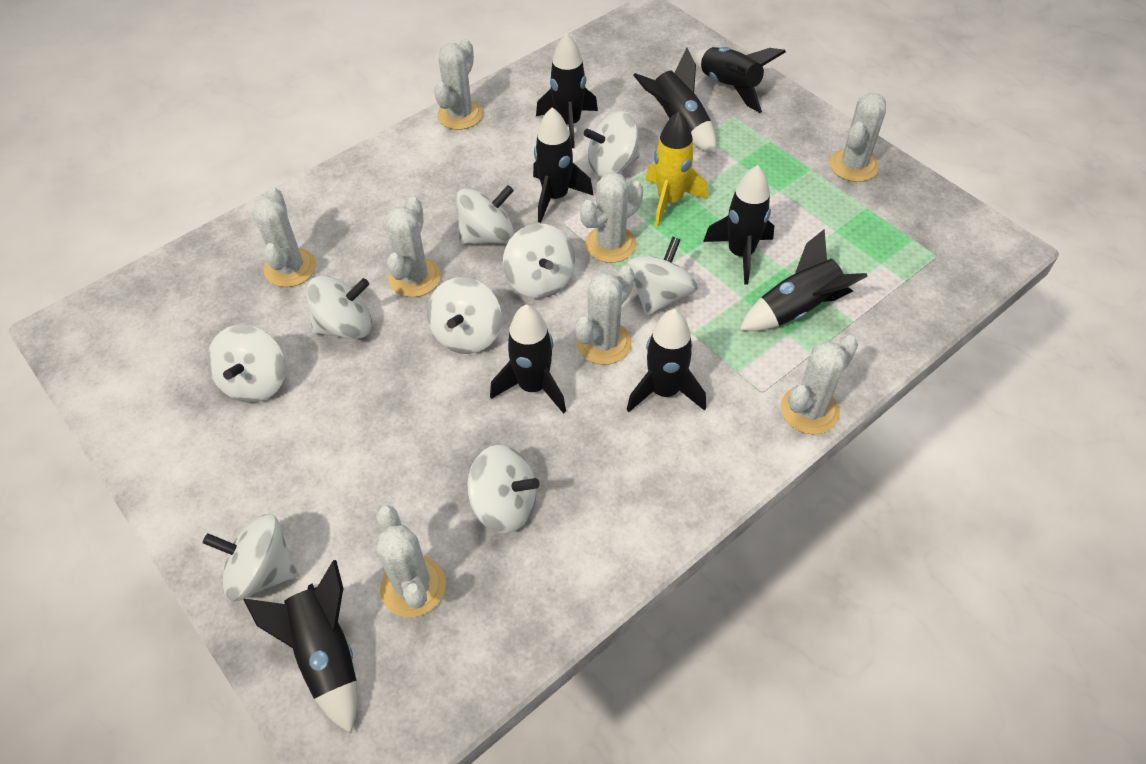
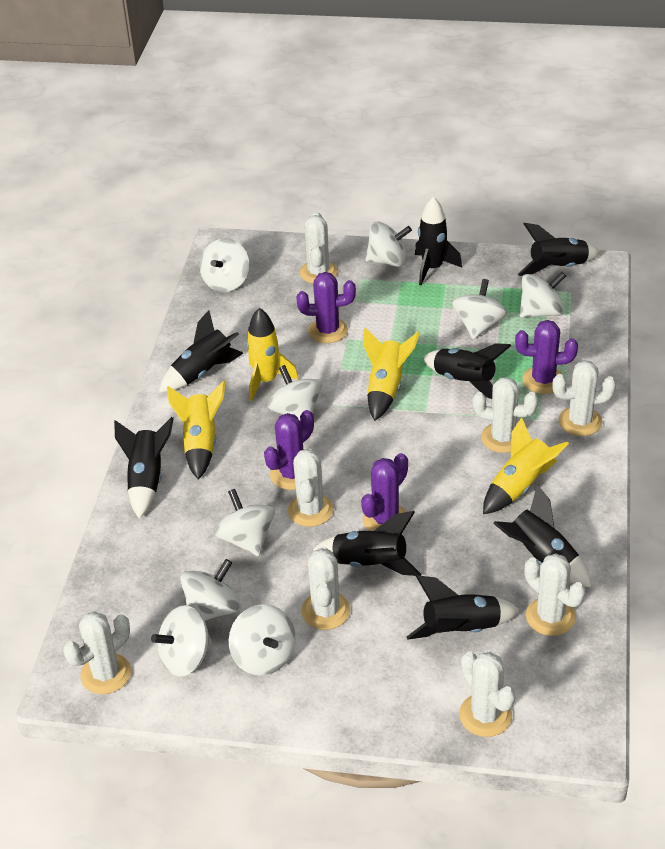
black rocket: 9 -> 8
purple cactus: 0 -> 4
yellow rocket: 1 -> 4

